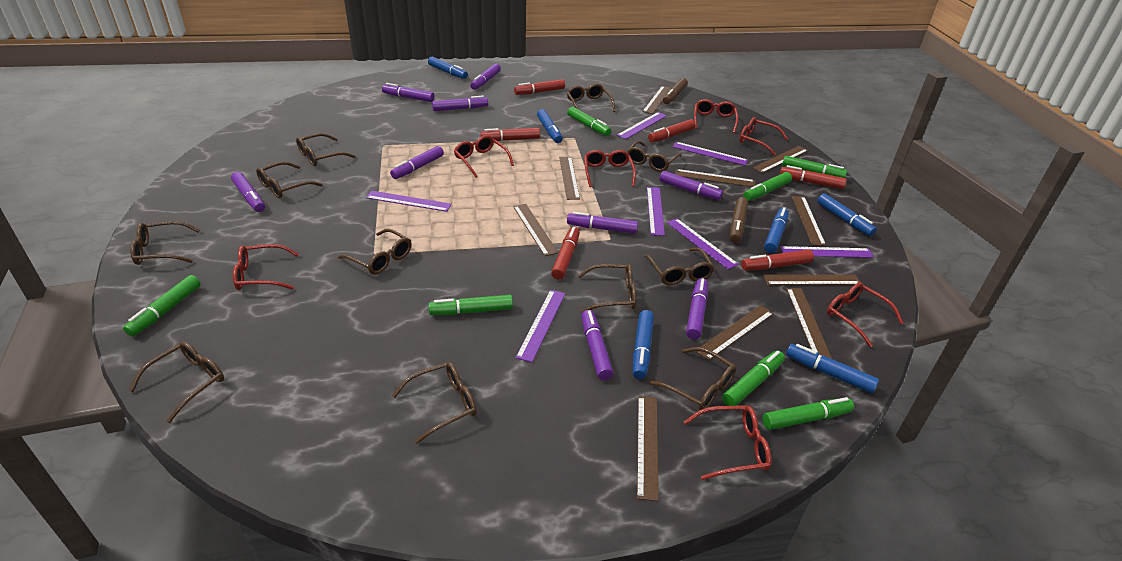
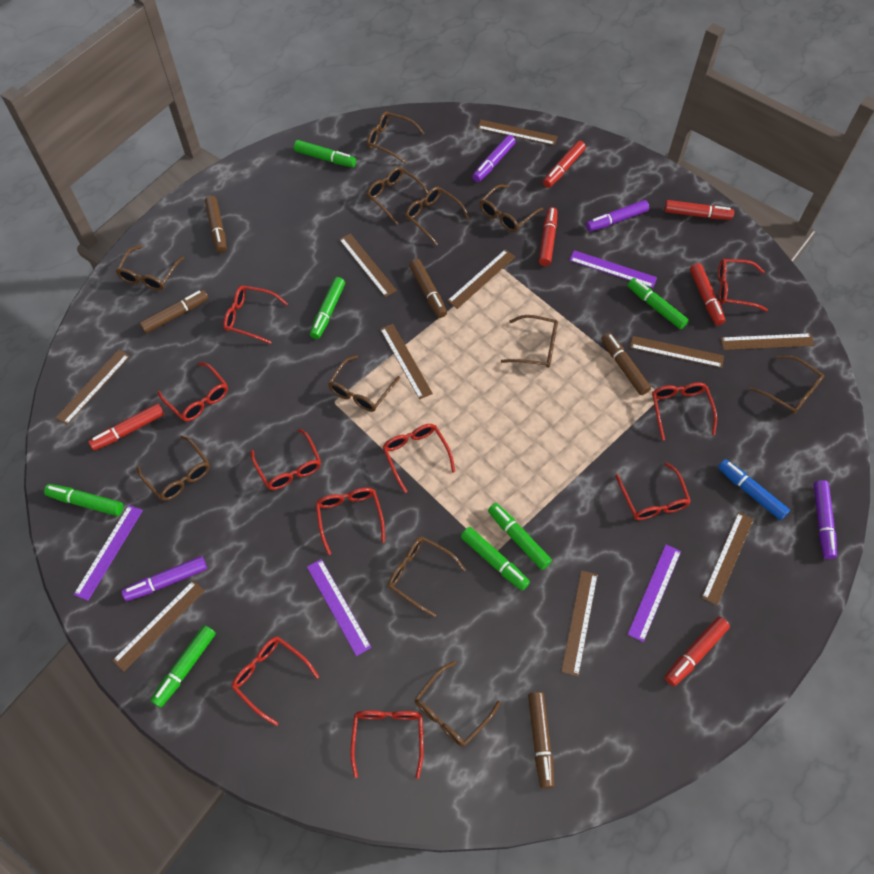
blue marker: 6 -> 1
brown marker: 2 -> 5
purple marker: 9 -> 4
purple ruler: 7 -> 4
red glasses: 7 -> 10

